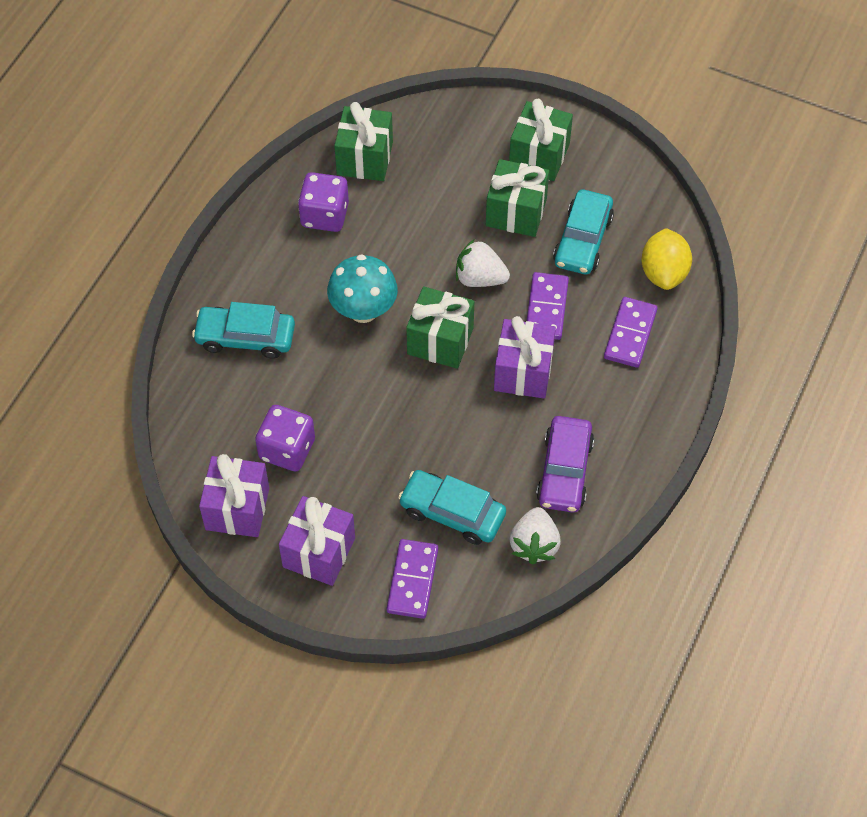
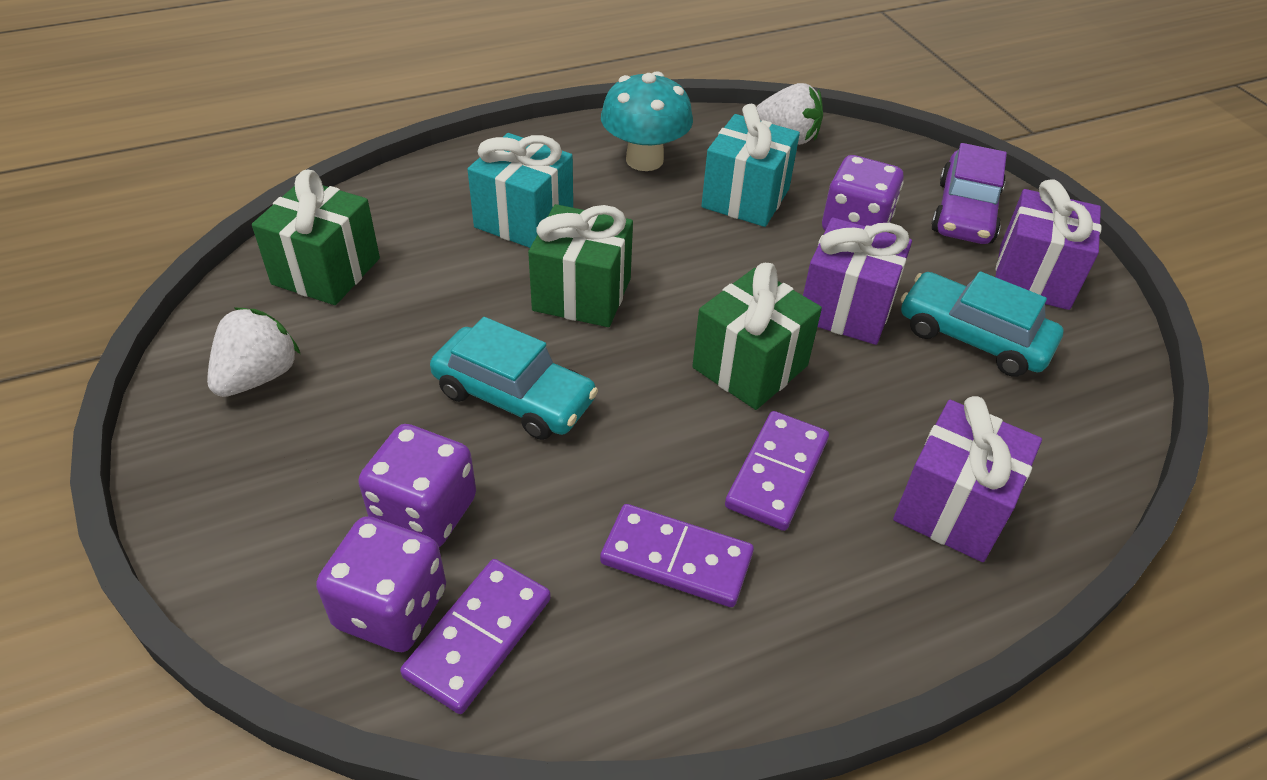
green gift: 4 -> 3
purple dice: 2 -> 3
turquoise car: 3 -> 2
turquoise gift: 0 -> 2
yellow lemon: 1 -> 0

